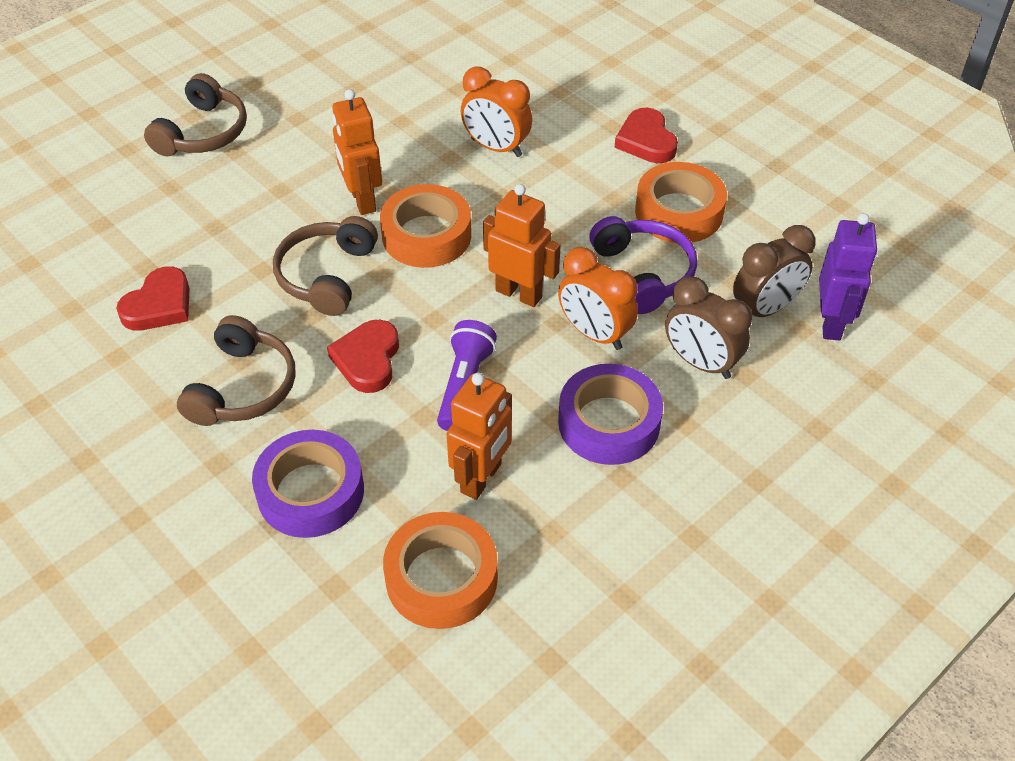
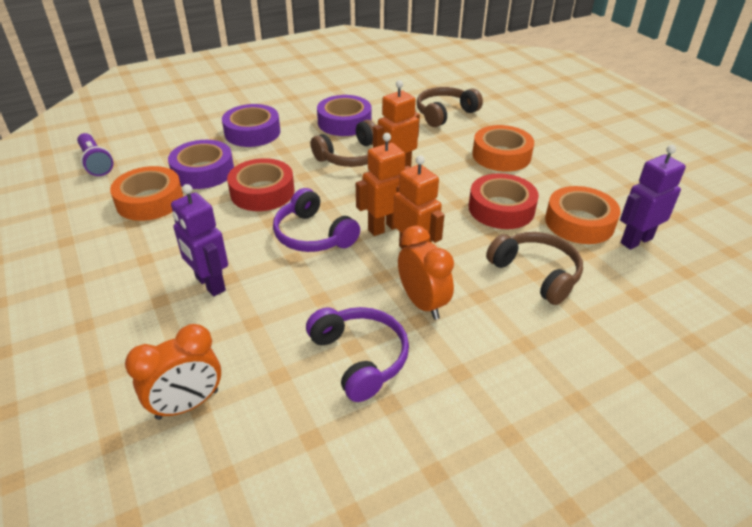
brown clock: 2 -> 0
purple headphones: 1 -> 2
purple robot: 1 -> 2
purple tape: 2 -> 3
red heart: 3 -> 0
red tape: 0 -> 2

